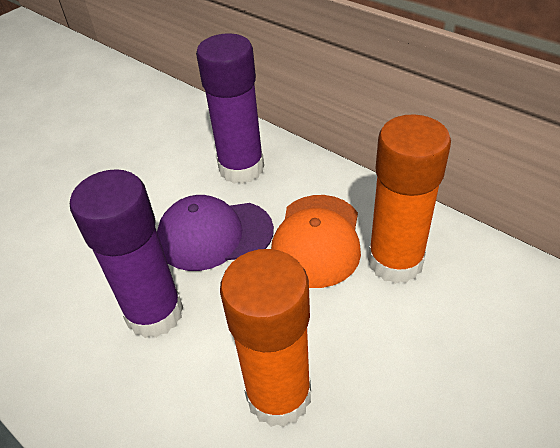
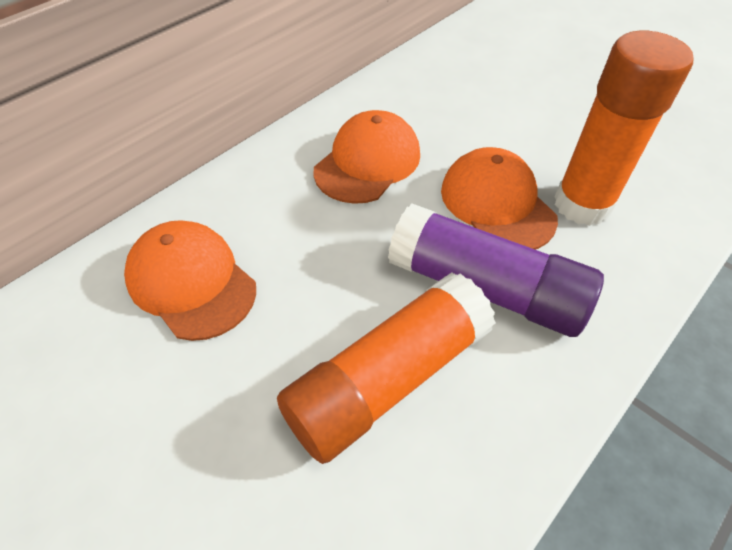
orange cap: 1 -> 3
purple cap: 1 -> 0
purple glue stick: 2 -> 1

